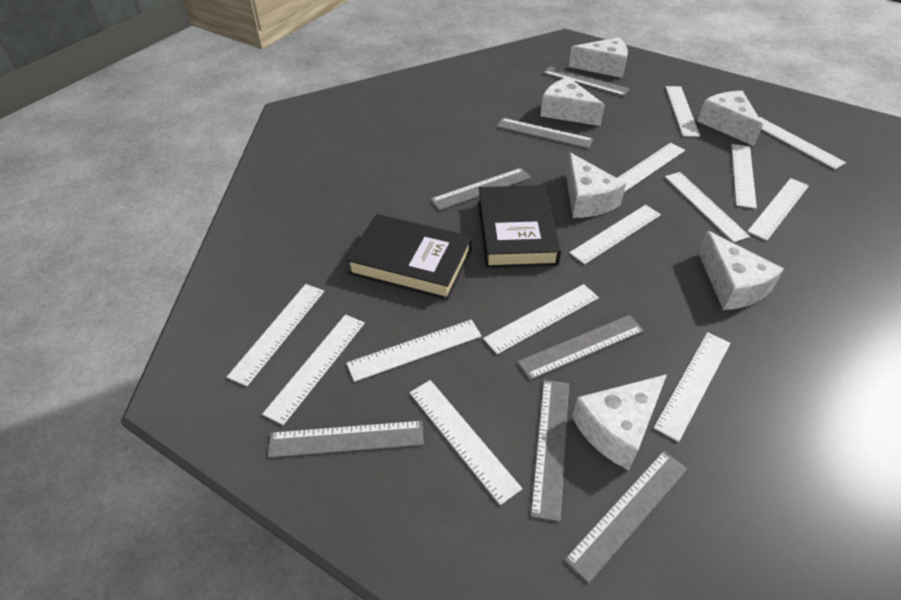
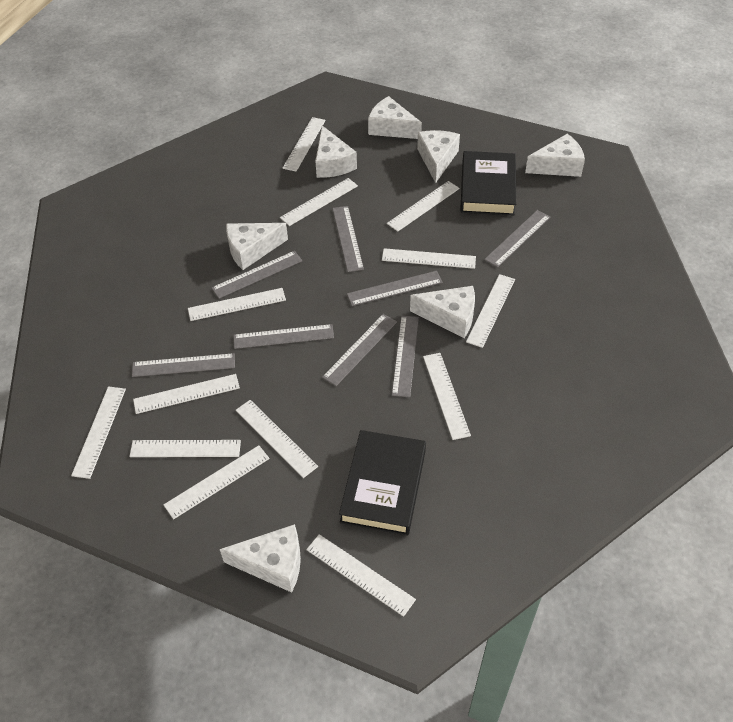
grey ruler: 7 -> 8
white cheese: 6 -> 7

